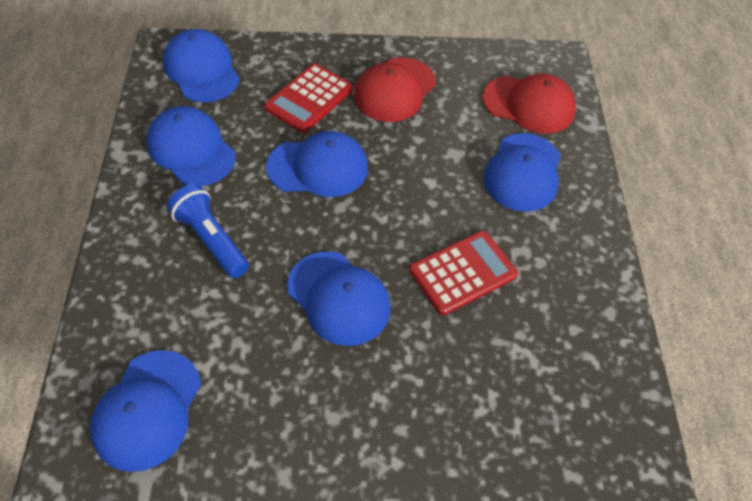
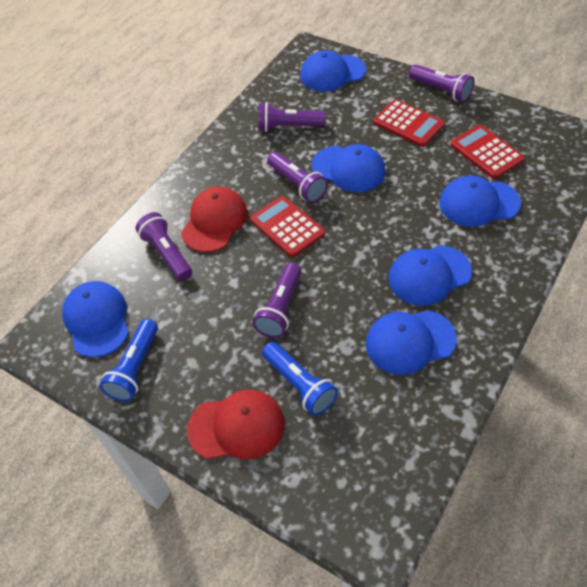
blue flashlight: 1 -> 2
purple flashlight: 0 -> 5
red calculator: 2 -> 3

